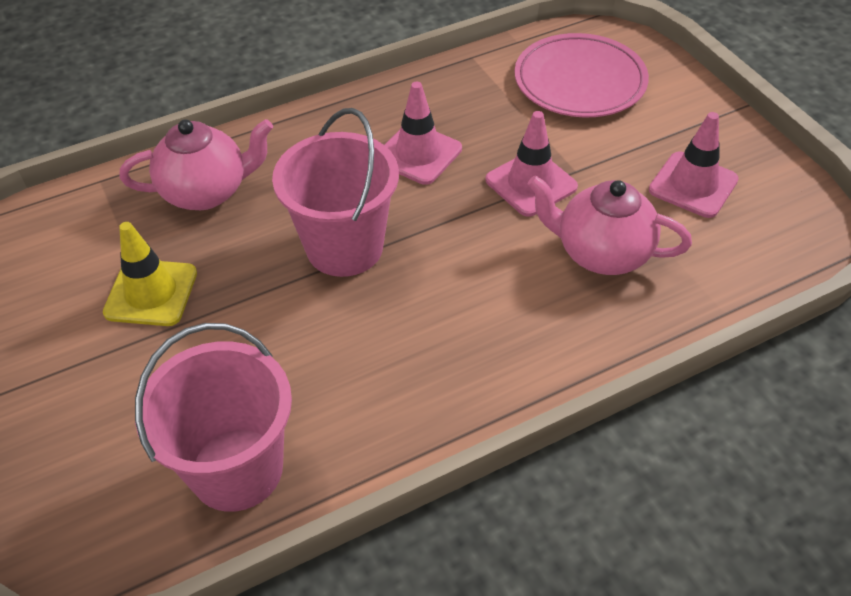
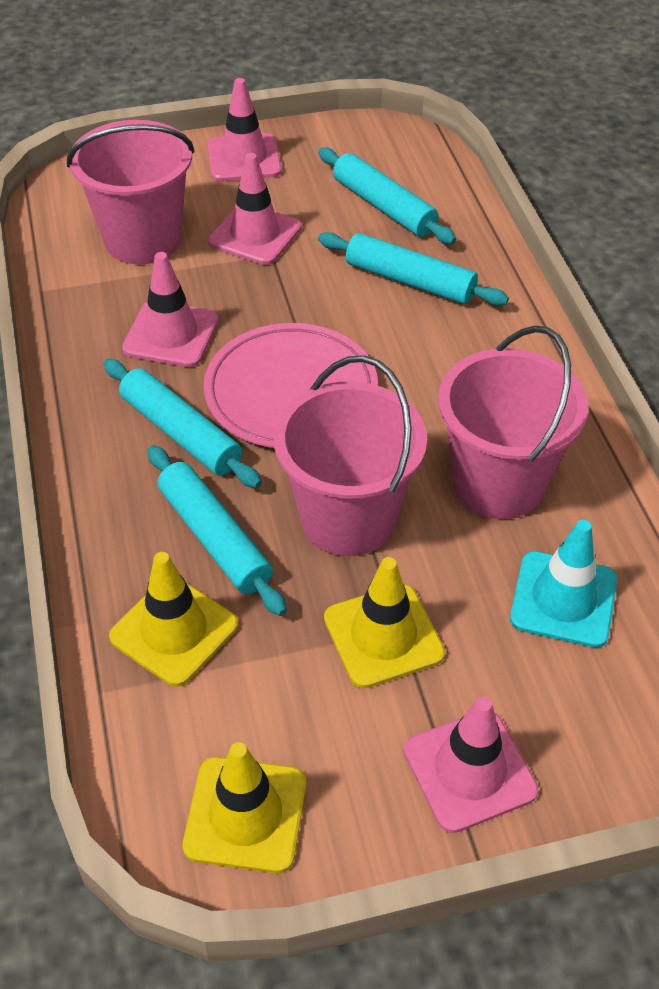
pink bucket: 2 -> 3
pink teapot: 2 -> 0
pink traffic cone: 3 -> 4
turquoise rolling pin: 0 -> 4
turquoise traffic cone: 0 -> 1
yellow traffic cone: 1 -> 3

